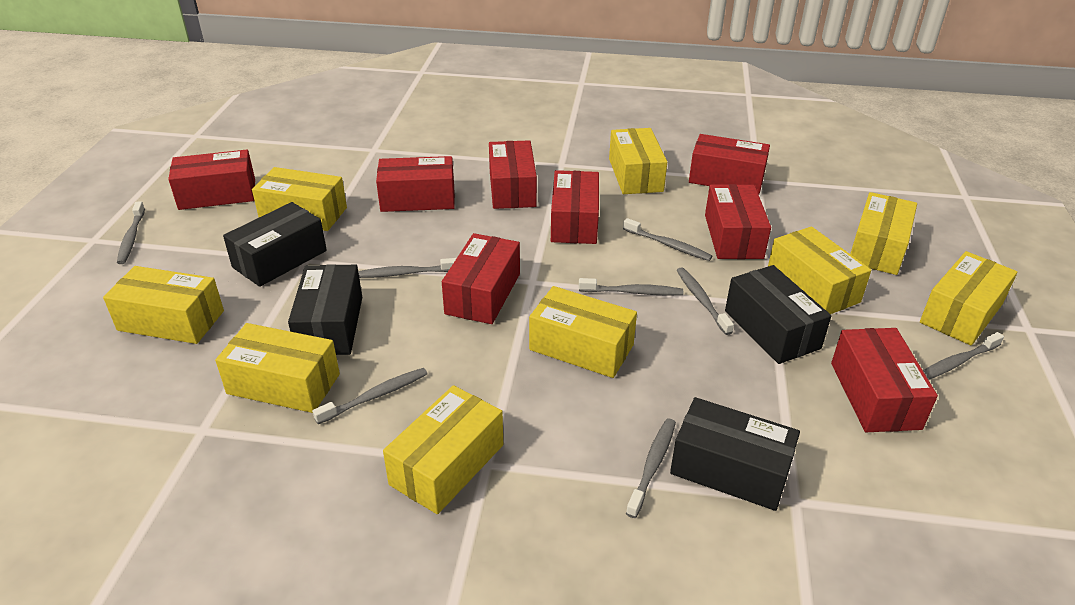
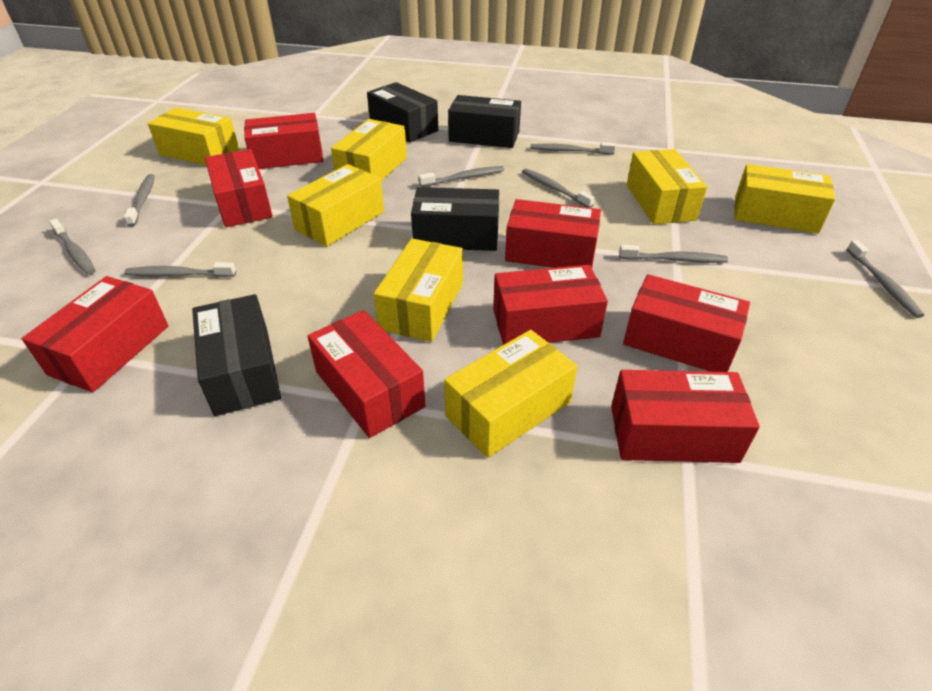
yellow box: 9 -> 7

